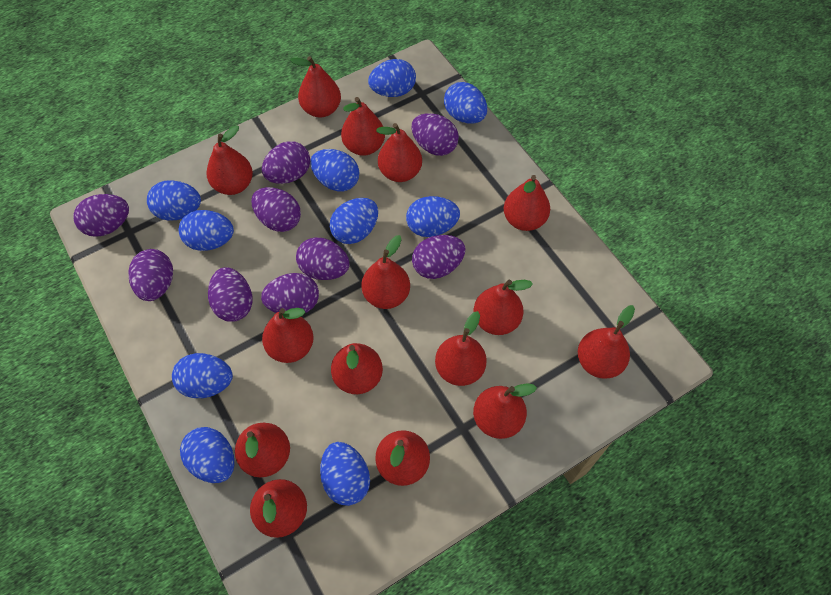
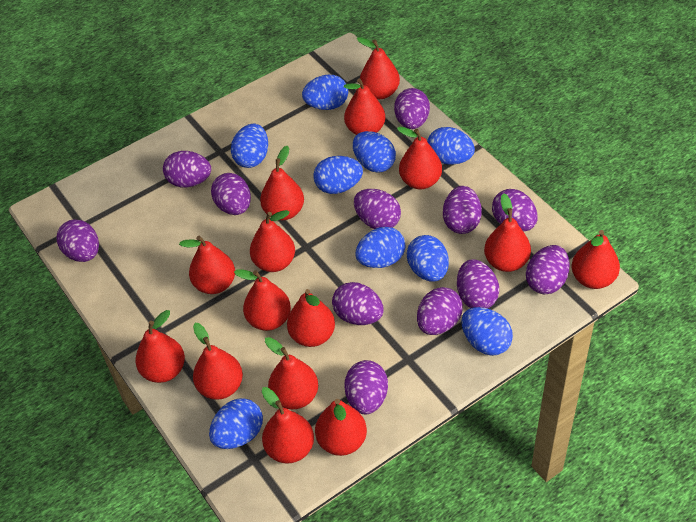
blue egg: 10 -> 9
purple egg: 9 -> 12

